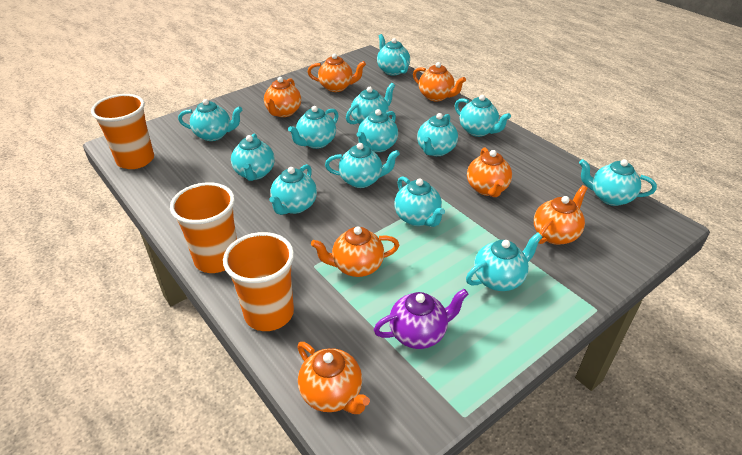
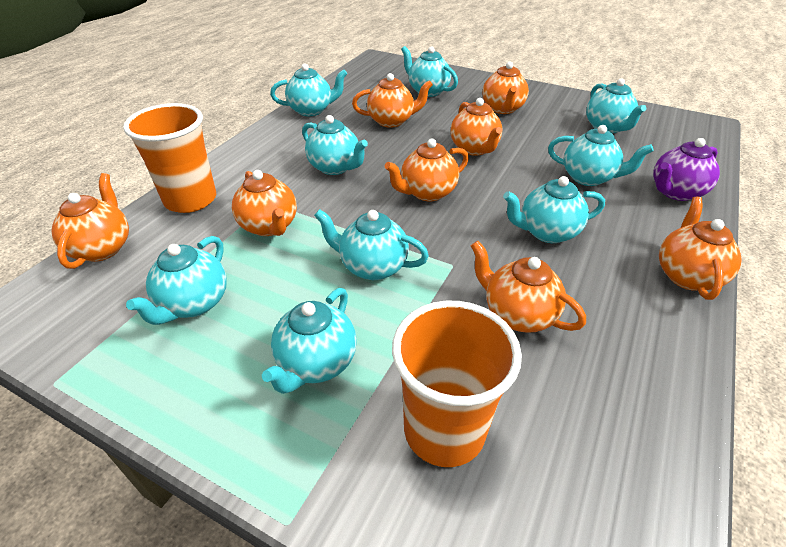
orange cup: 3 -> 2
orange teapot: 7 -> 8
turquoise teapot: 13 -> 9

